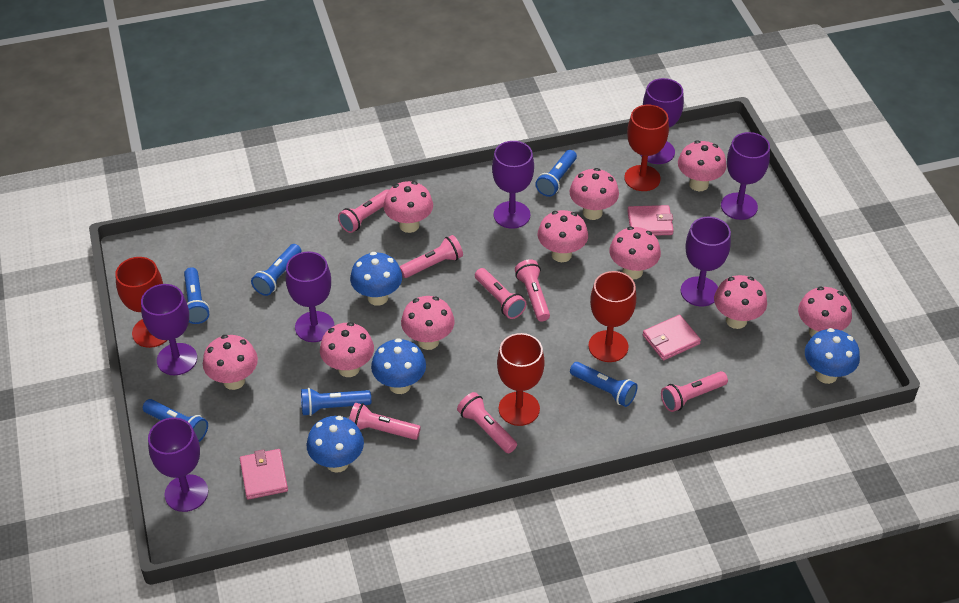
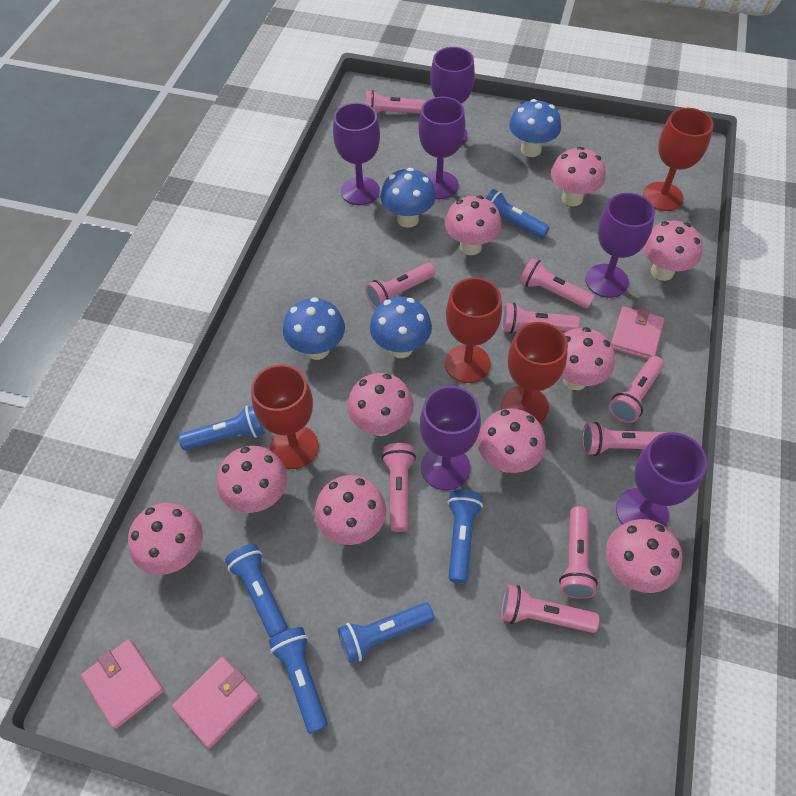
pink flashlight: 7 -> 9
purple goblet: 7 -> 6

